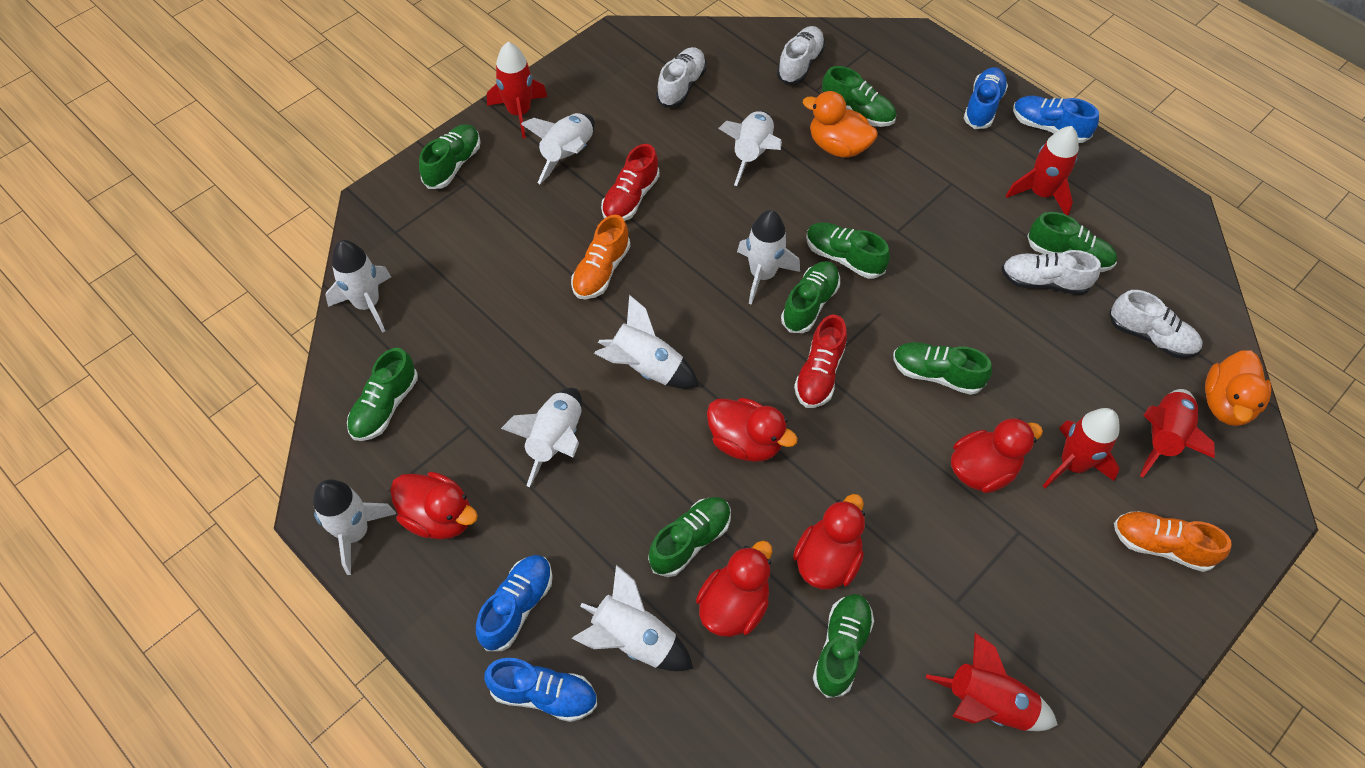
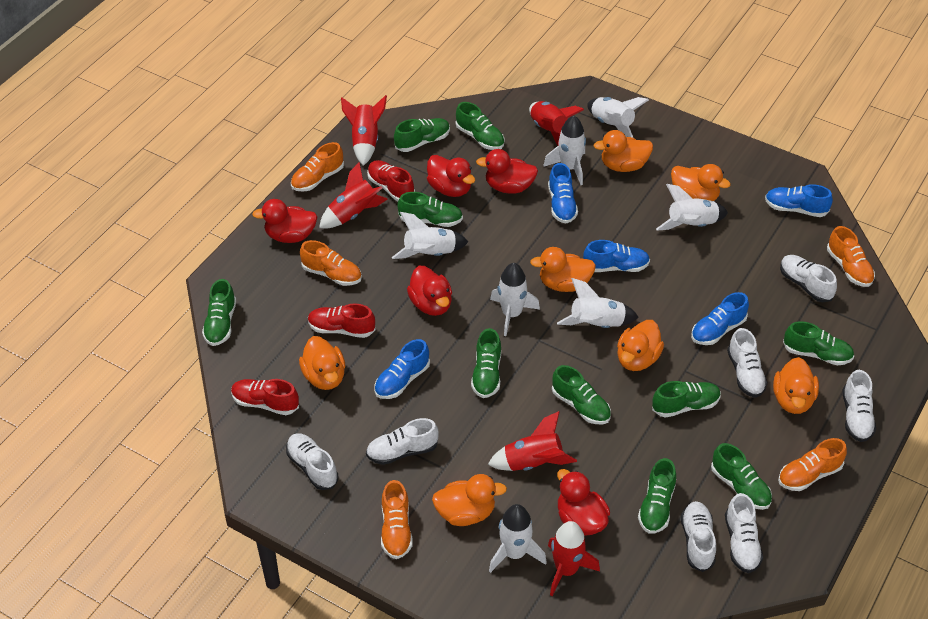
blue shoe: 4 -> 5
green shoe: 9 -> 10
orange duck: 2 -> 7
orange shoe: 2 -> 5
red shoe: 2 -> 3
white rocket: 8 -> 7
white shoe: 4 -> 7

